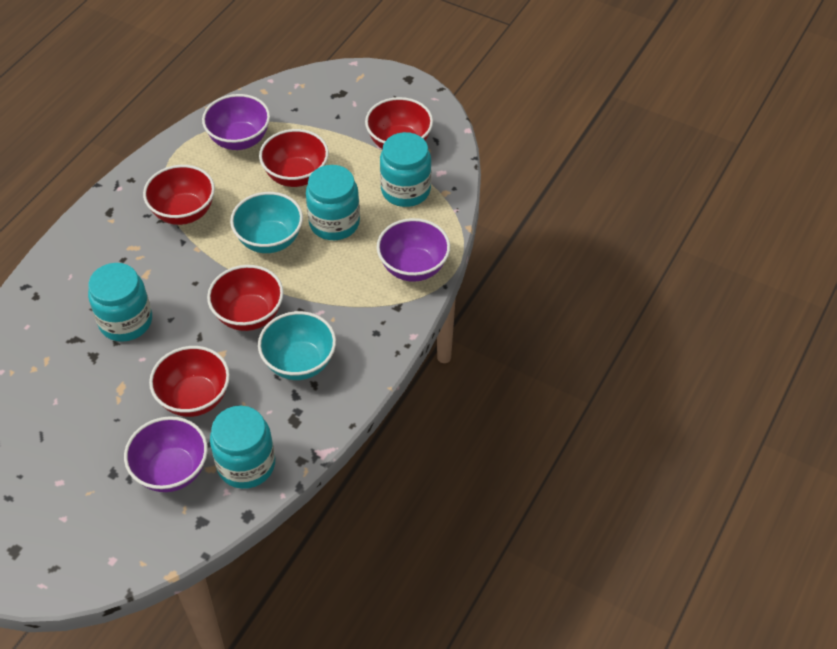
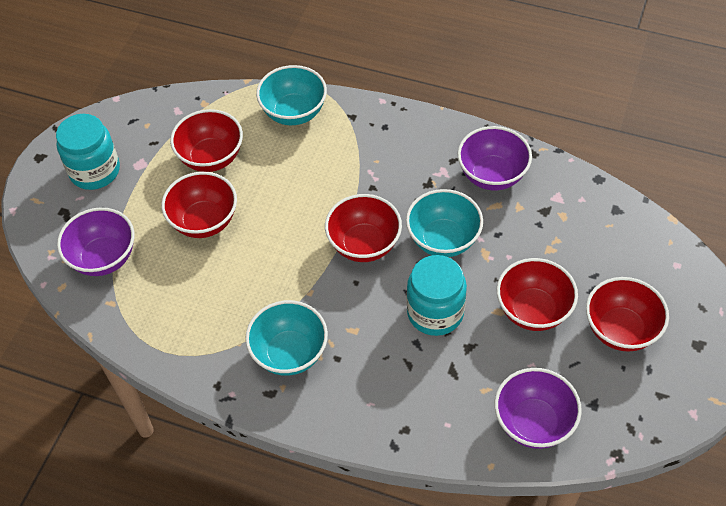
turquoise bowl: 2 -> 3
turquoise jar: 4 -> 2

